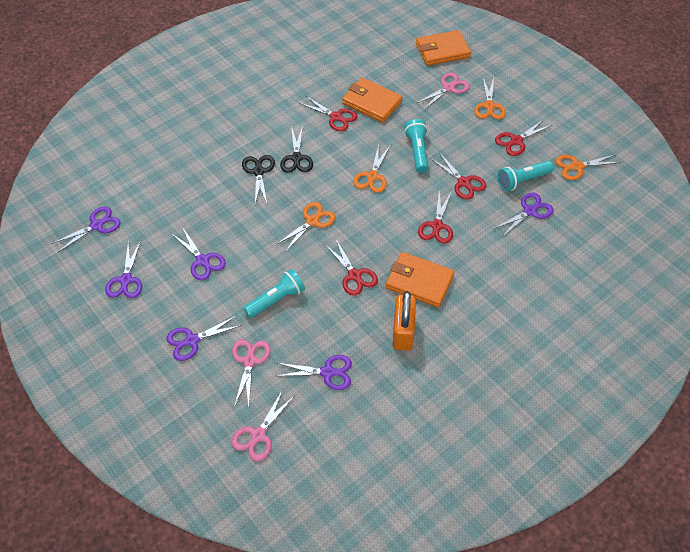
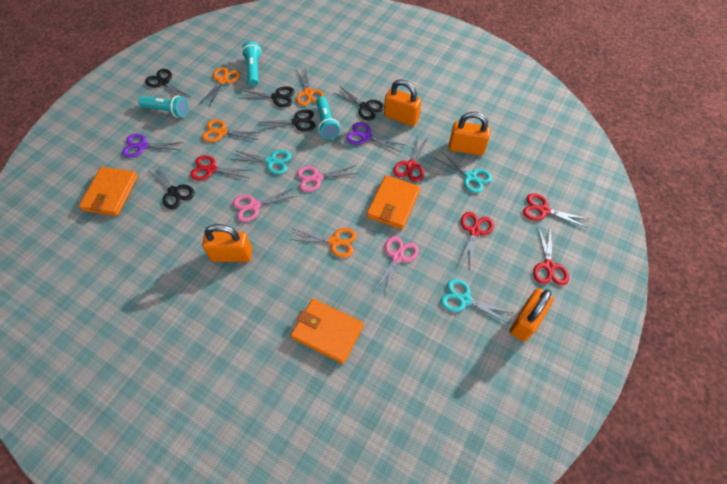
black scissors: 2 -> 5
orange padlock: 1 -> 4
purple scissors: 6 -> 2
turquoise scissors: 0 -> 3

